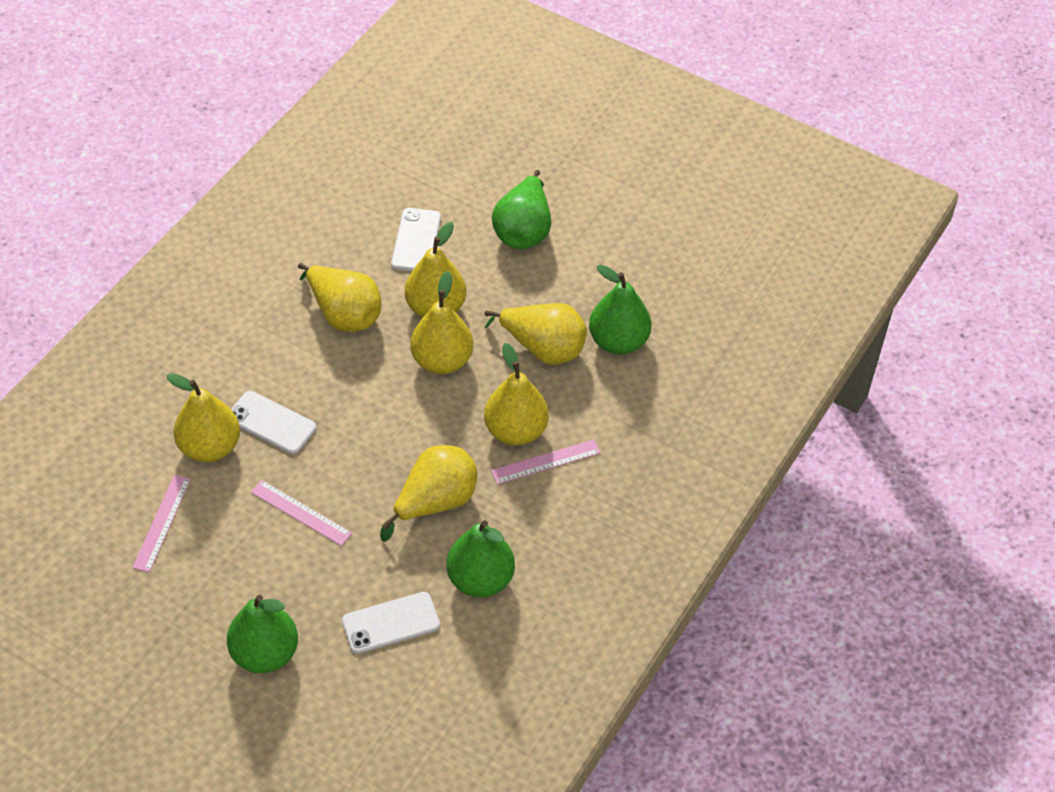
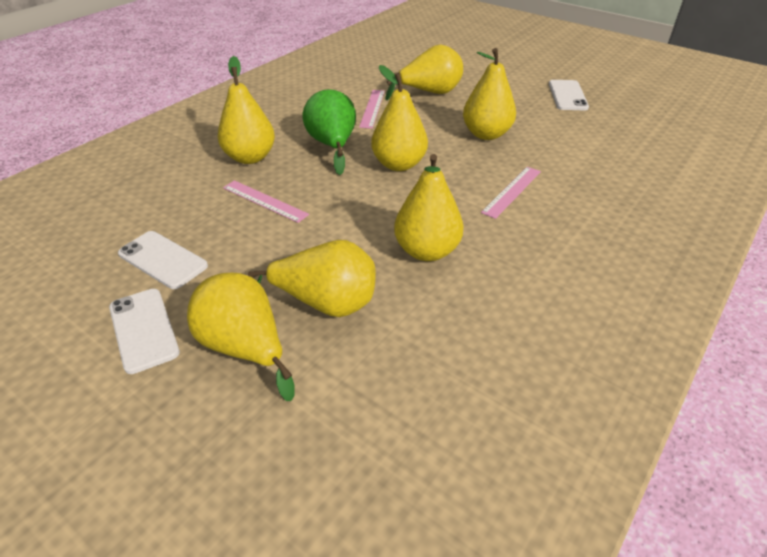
green pear: 4 -> 1

